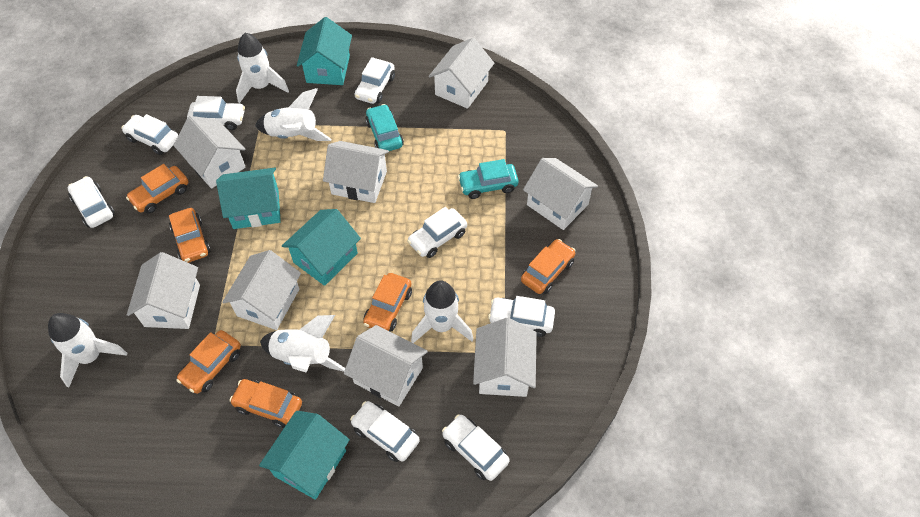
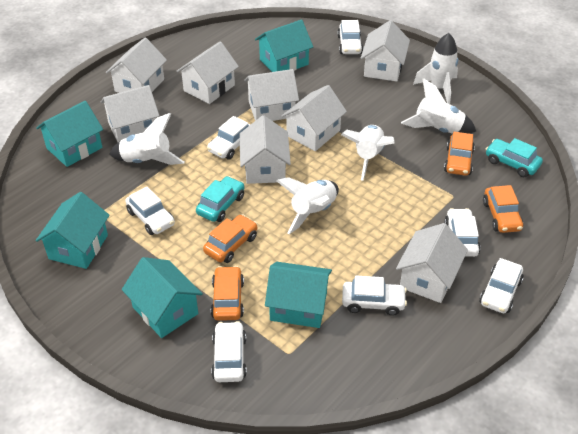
orange car: 6 -> 4
turquoise house: 4 -> 5
white car: 8 -> 7

